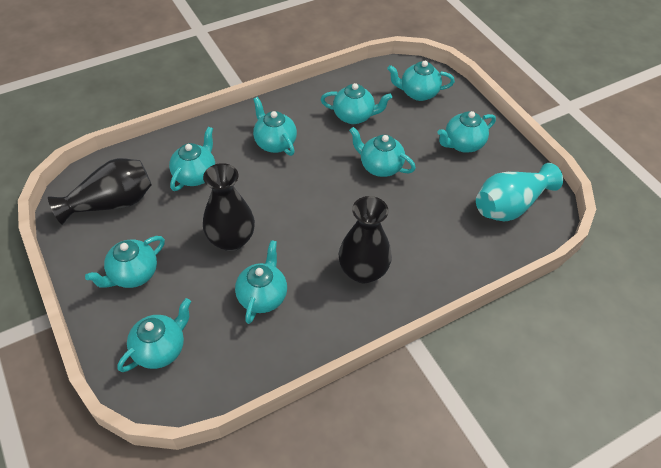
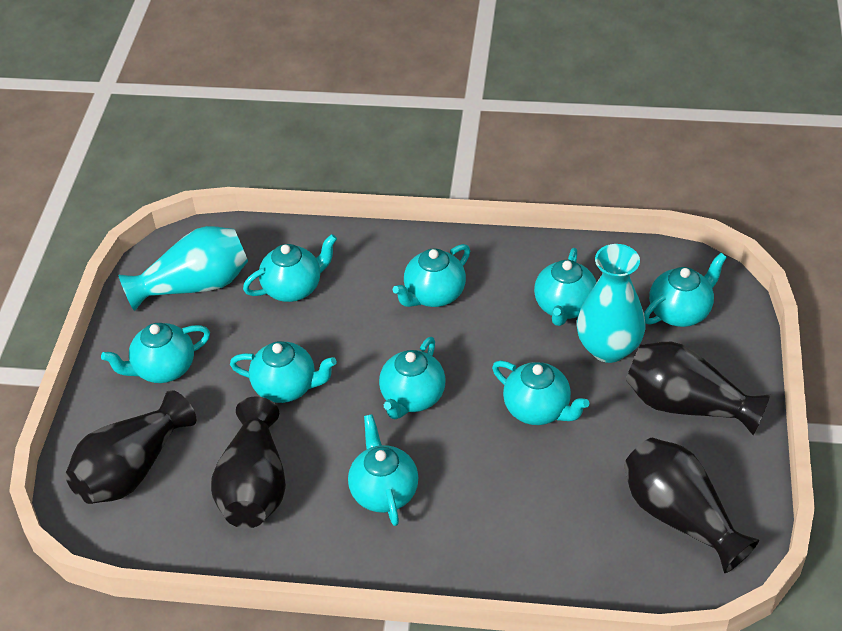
black vase: 3 -> 4
turquoise vase: 1 -> 2

